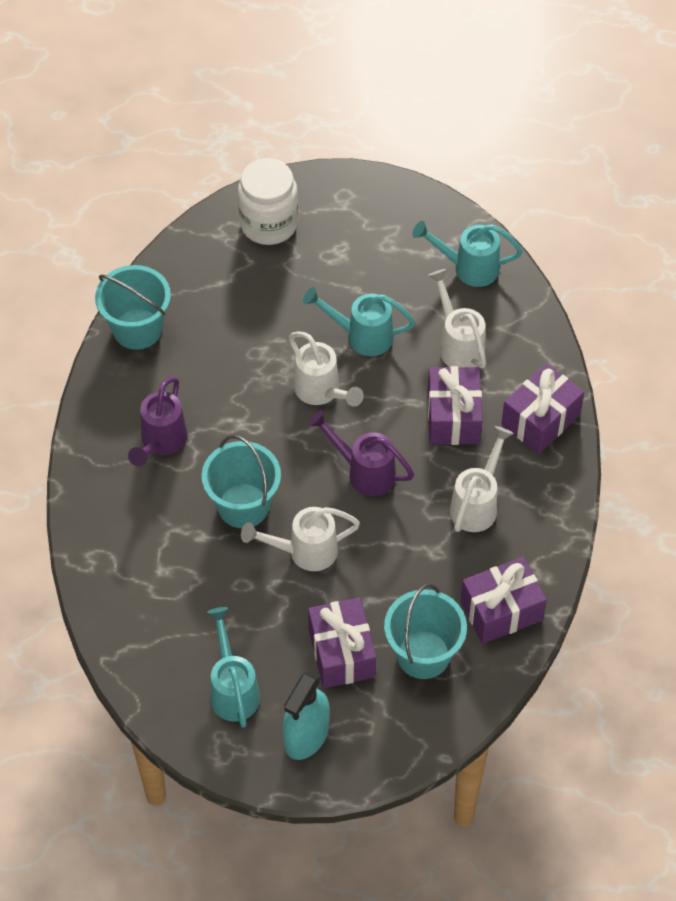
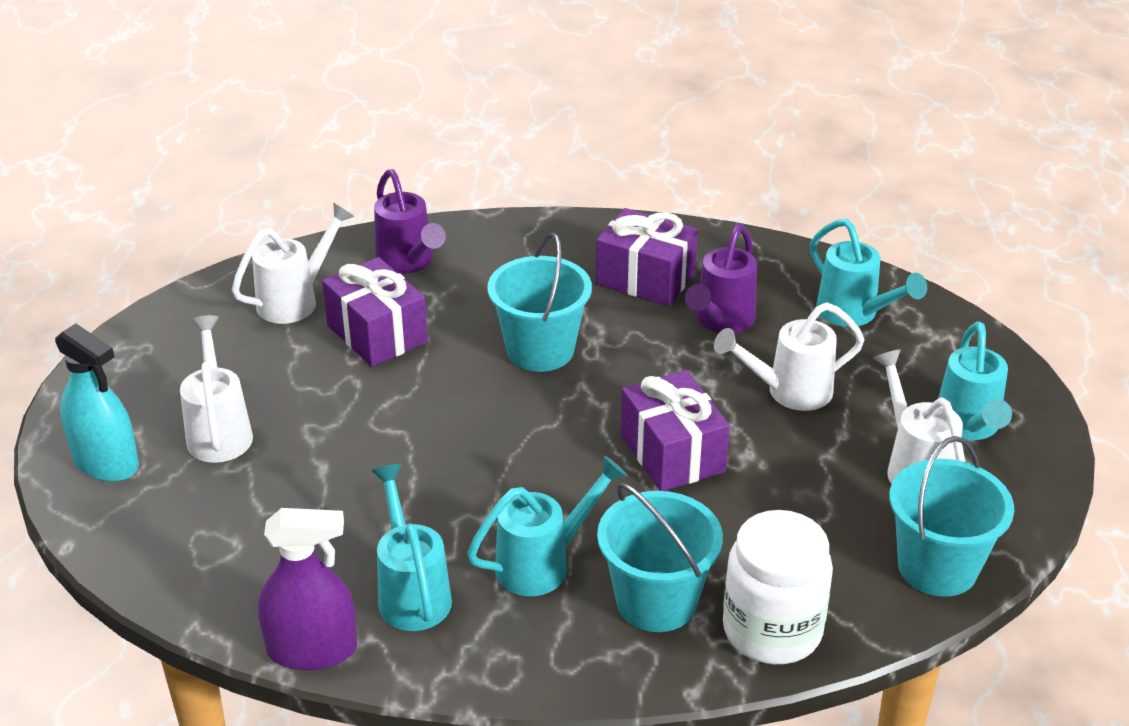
purple gift: 4 -> 3
purple spray bottle: 0 -> 1
turquoise watering can: 3 -> 4

